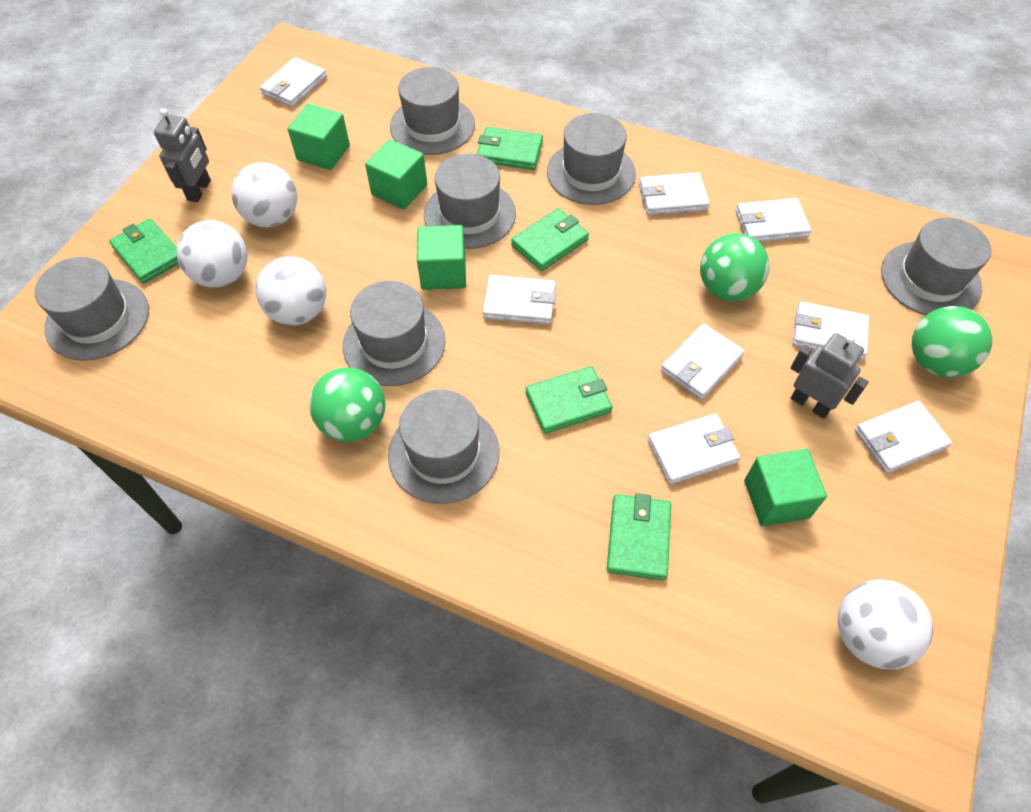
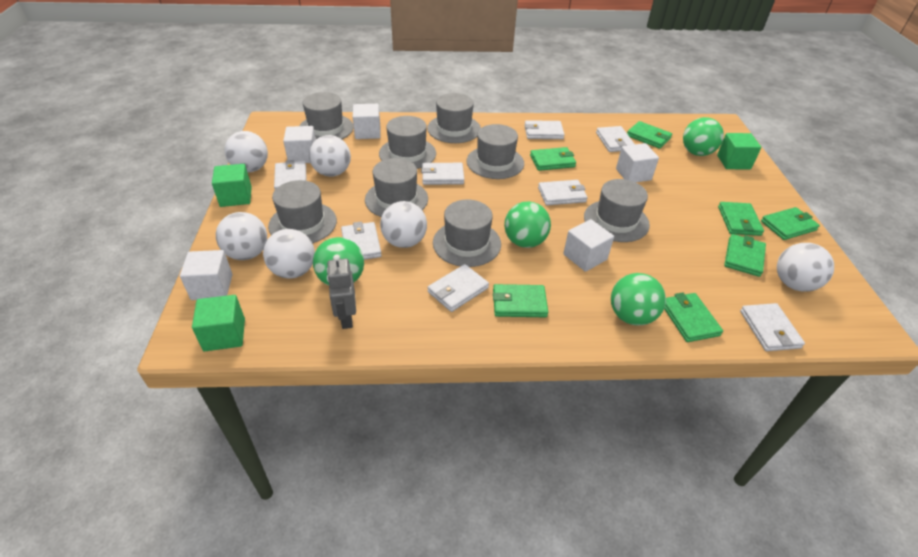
green ball: 3 -> 4
green cube: 4 -> 3
green wallet: 5 -> 7
grey hat: 7 -> 8
grey robot: 2 -> 1
white ball: 4 -> 6
white cube: 0 -> 5

